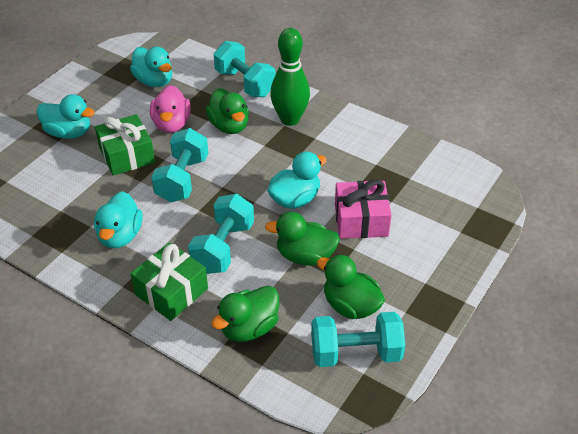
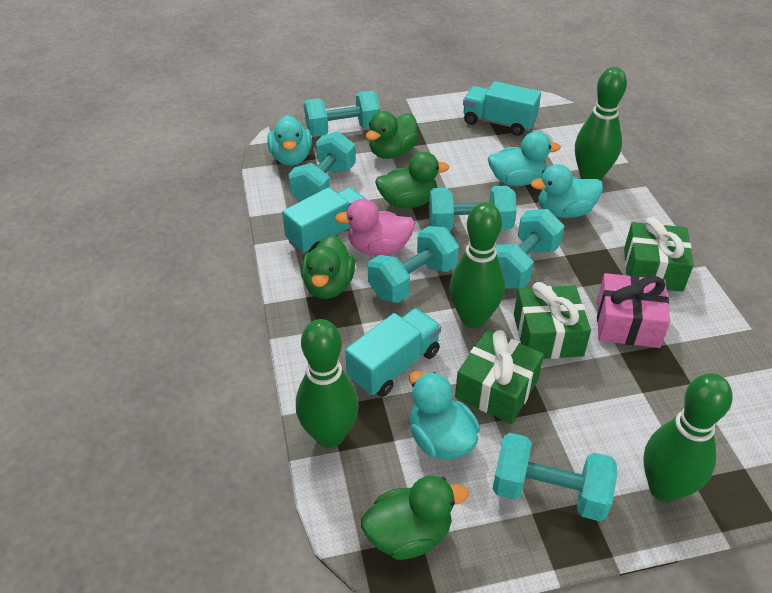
green bowling pin: 1 -> 4
green gift: 2 -> 3
turquoise dumbbell: 4 -> 6
turquoise truck: 0 -> 3

